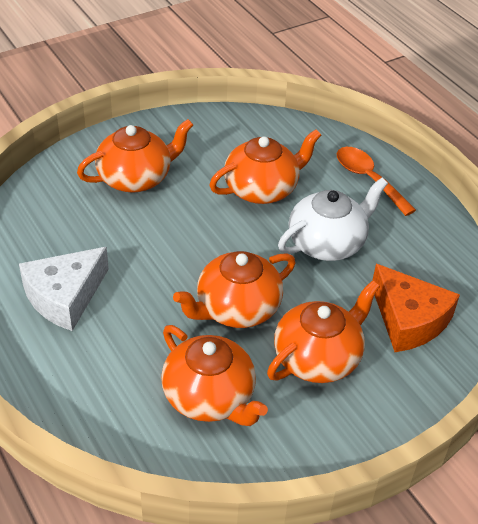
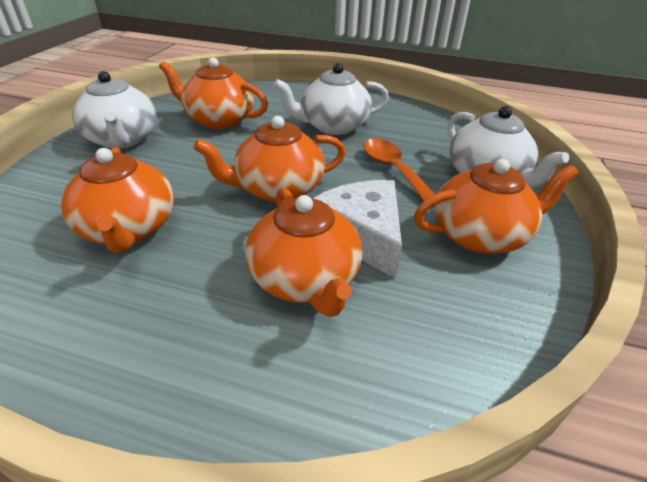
orange cheese: 1 -> 0
white teapot: 1 -> 3

